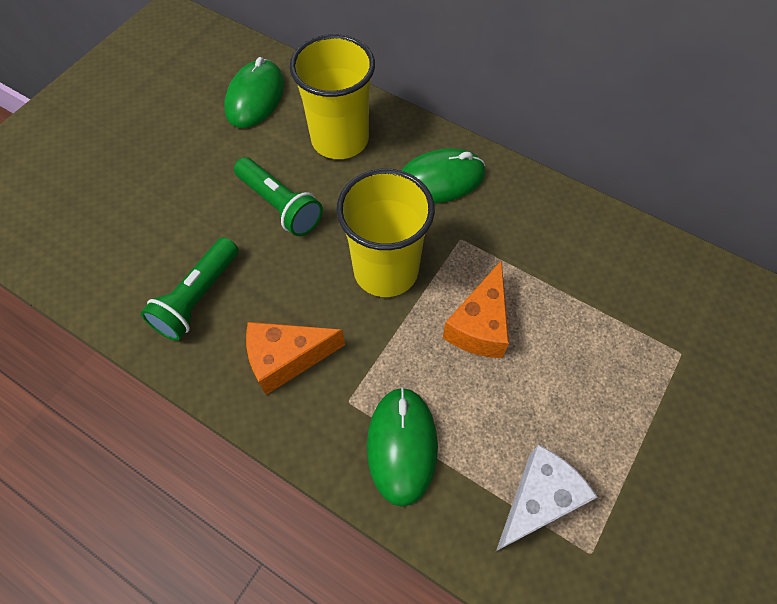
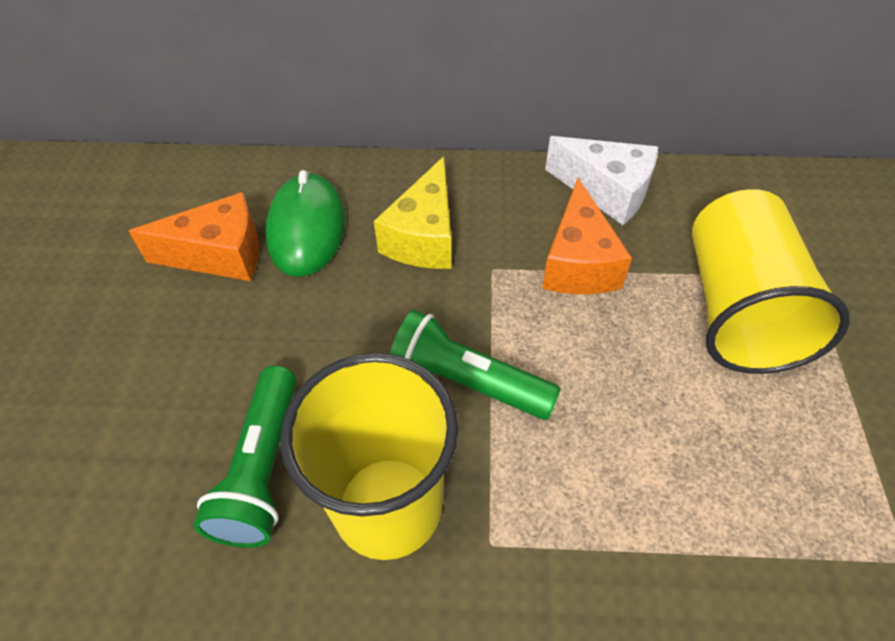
green mouse: 3 -> 1
yellow cheese: 0 -> 1

